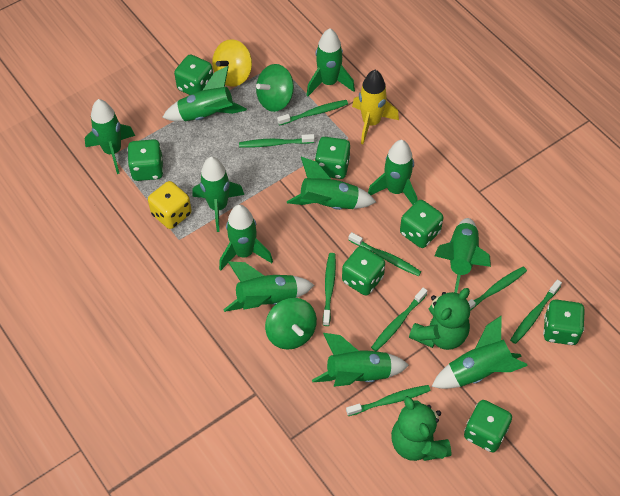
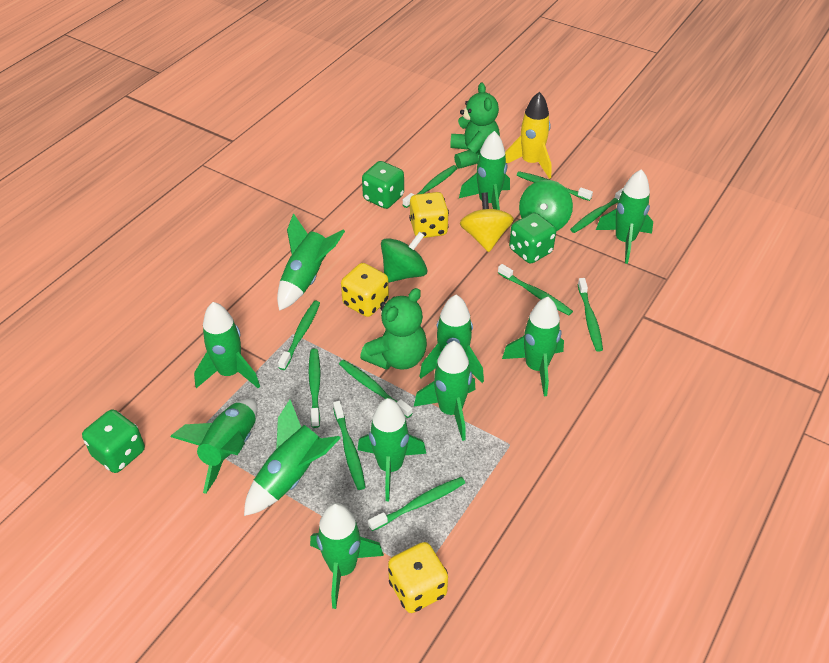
green dice: 7 -> 3
green toothbrush: 8 -> 10
yellow dice: 1 -> 3

